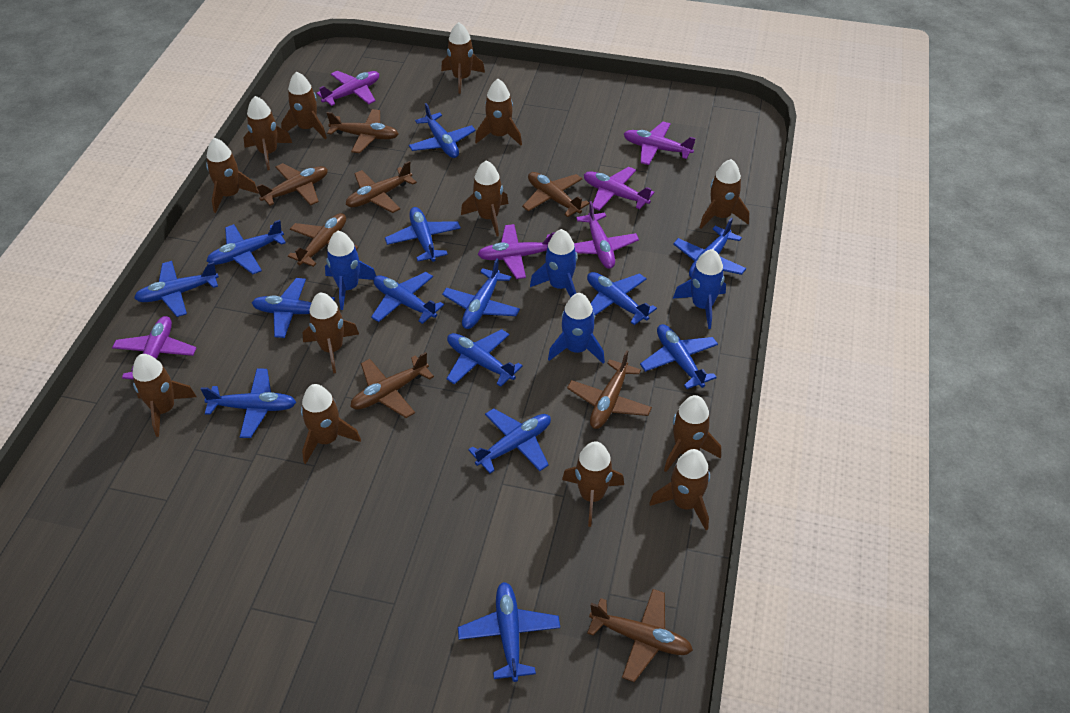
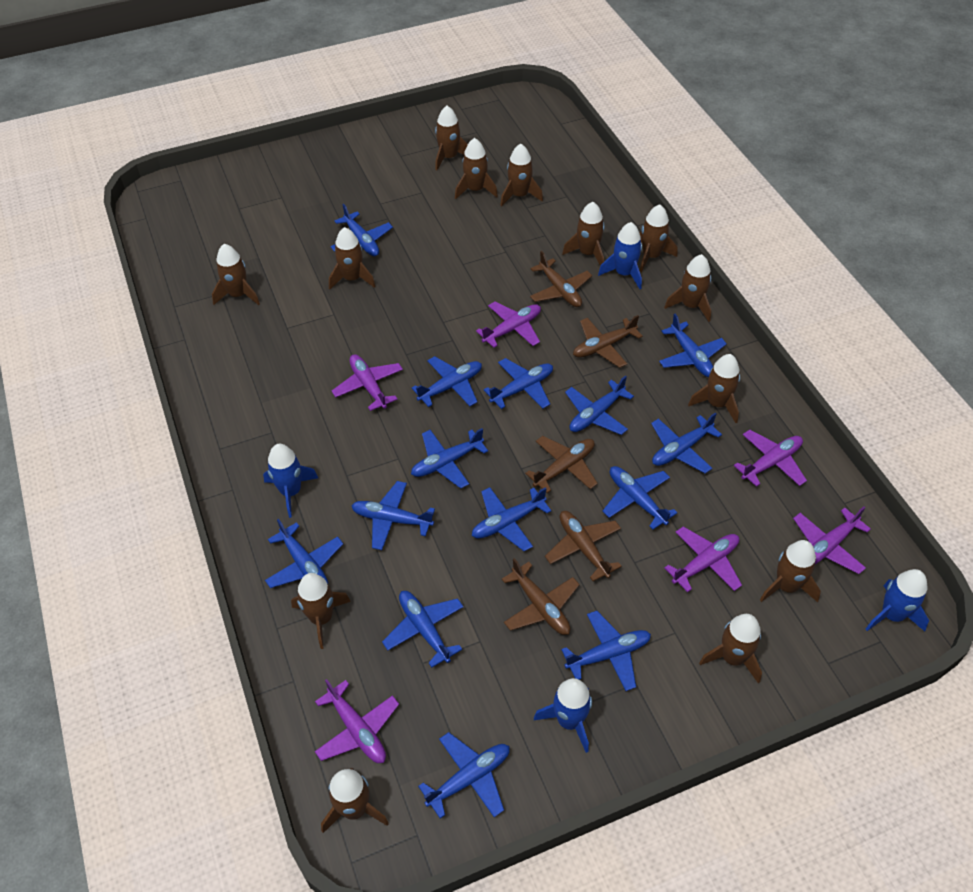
brown plane: 8 -> 5

